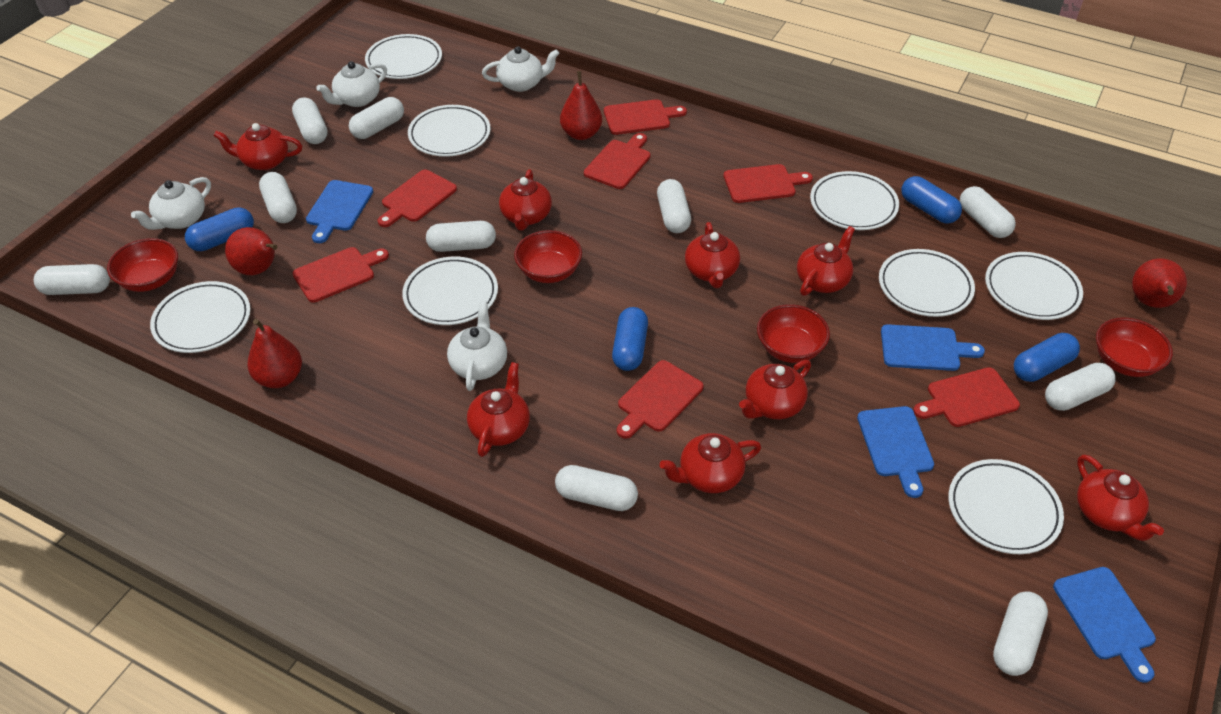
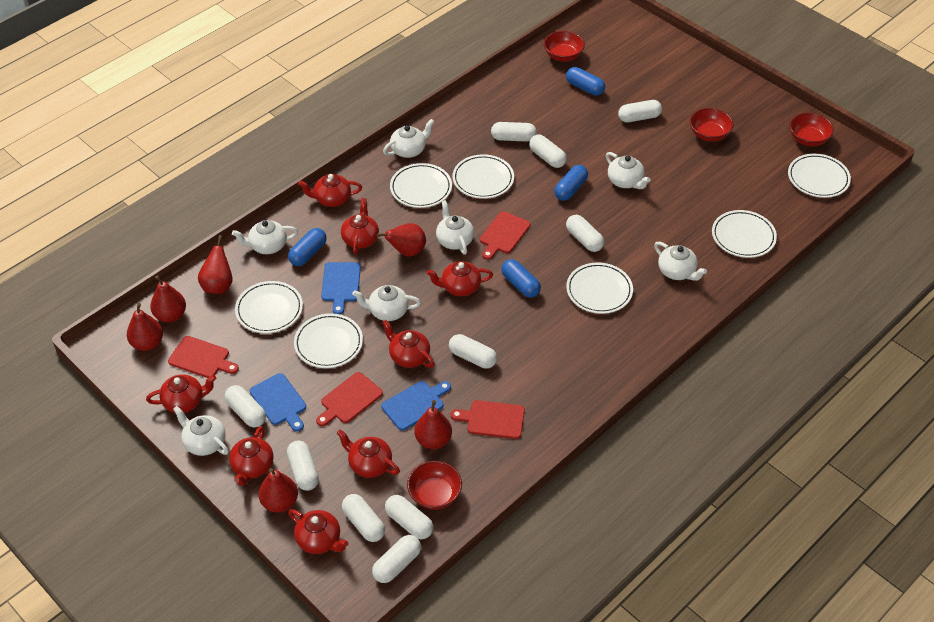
blue cutting board: 4 -> 3
red cutting board: 7 -> 4
red pear: 4 -> 6
white plate: 8 -> 7
white teapot: 4 -> 7

